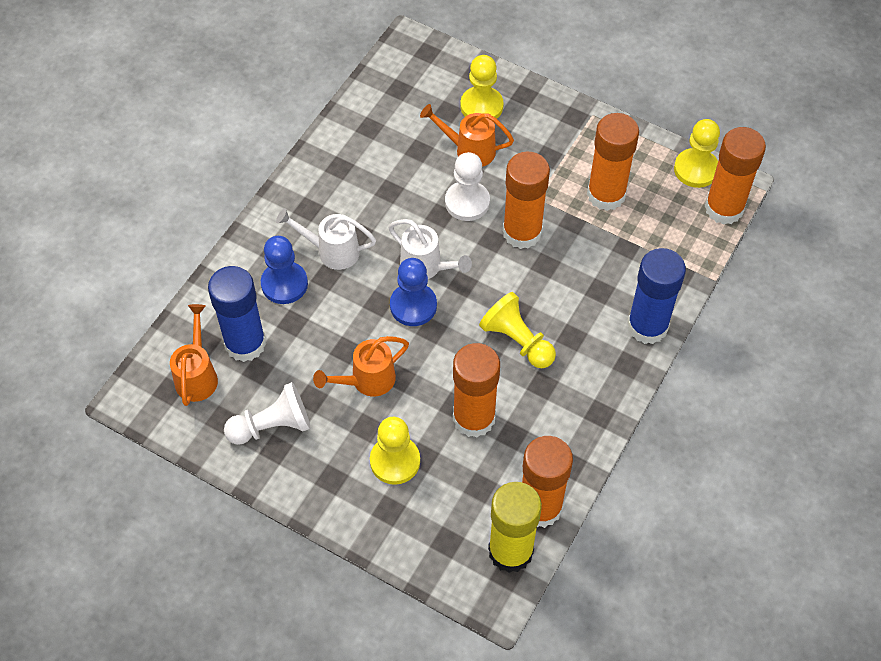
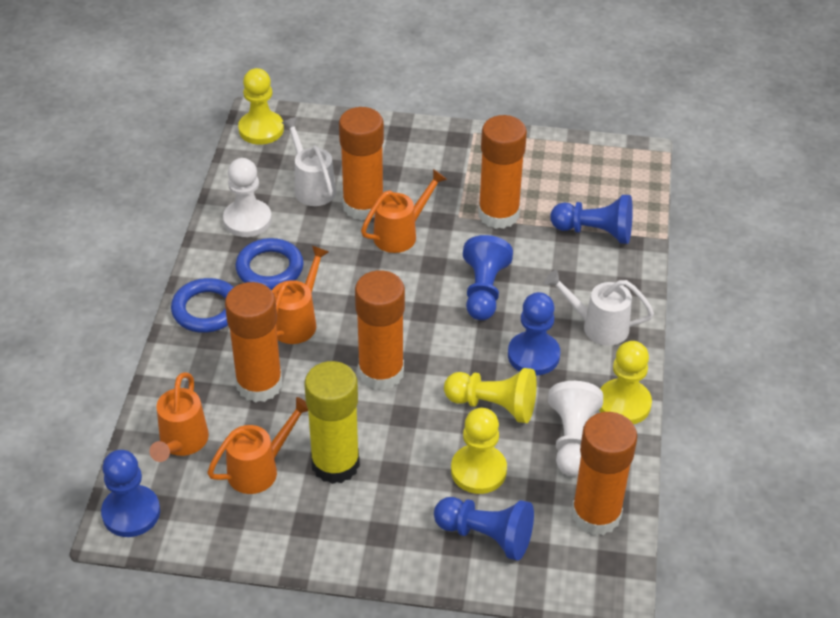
blue glue stick: 2 -> 0
blue pawn: 2 -> 5
blue ring: 0 -> 2
orange watering can: 3 -> 4

